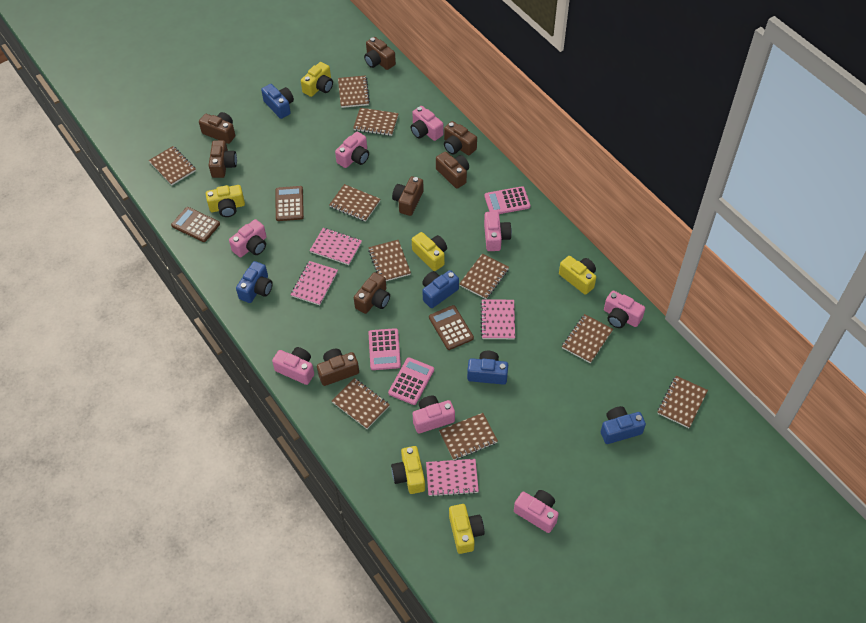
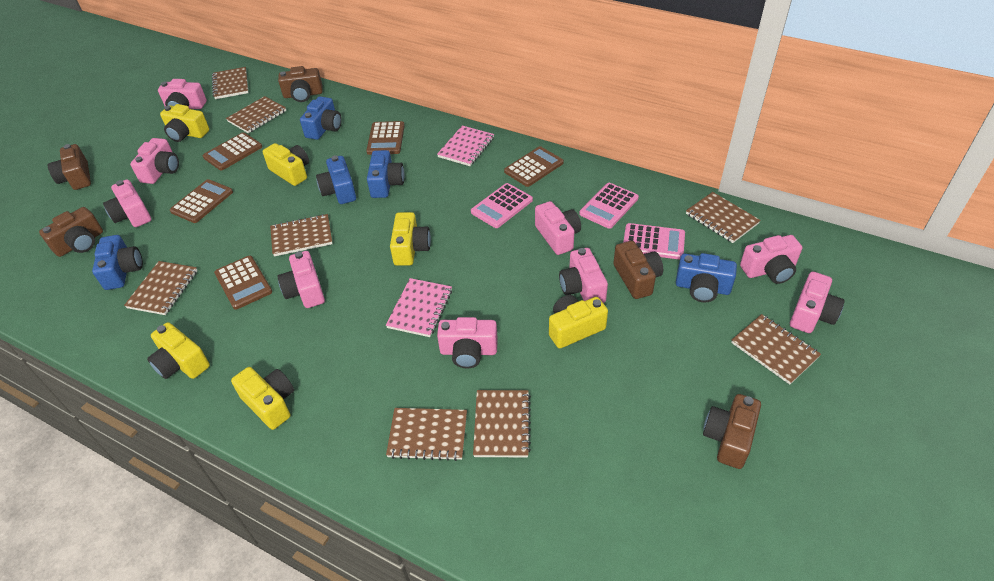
brown calculator: 3 -> 5
brown camera: 8 -> 5
brown notebook: 10 -> 8
pink camera: 8 -> 9
pink notebook: 4 -> 2

